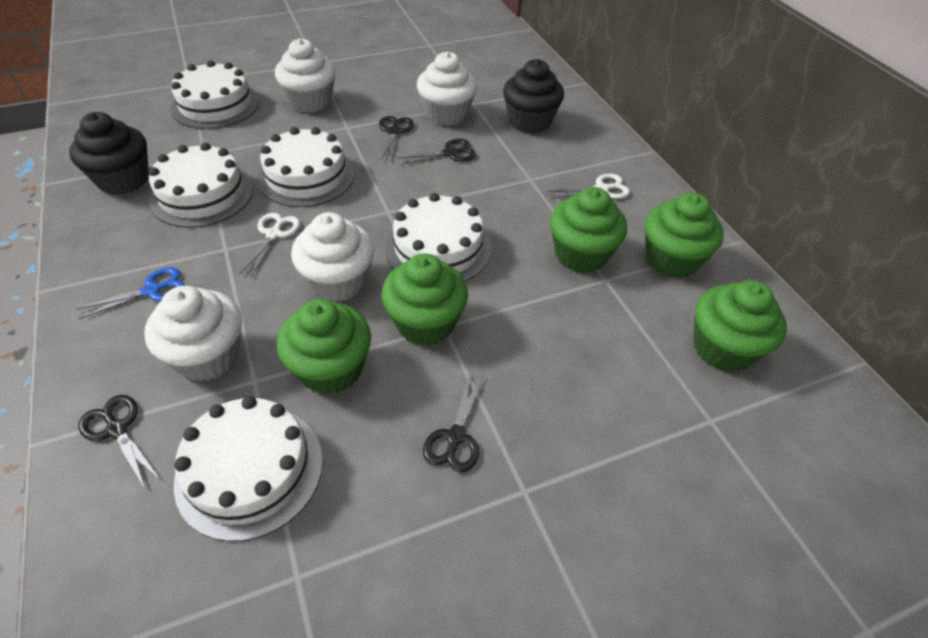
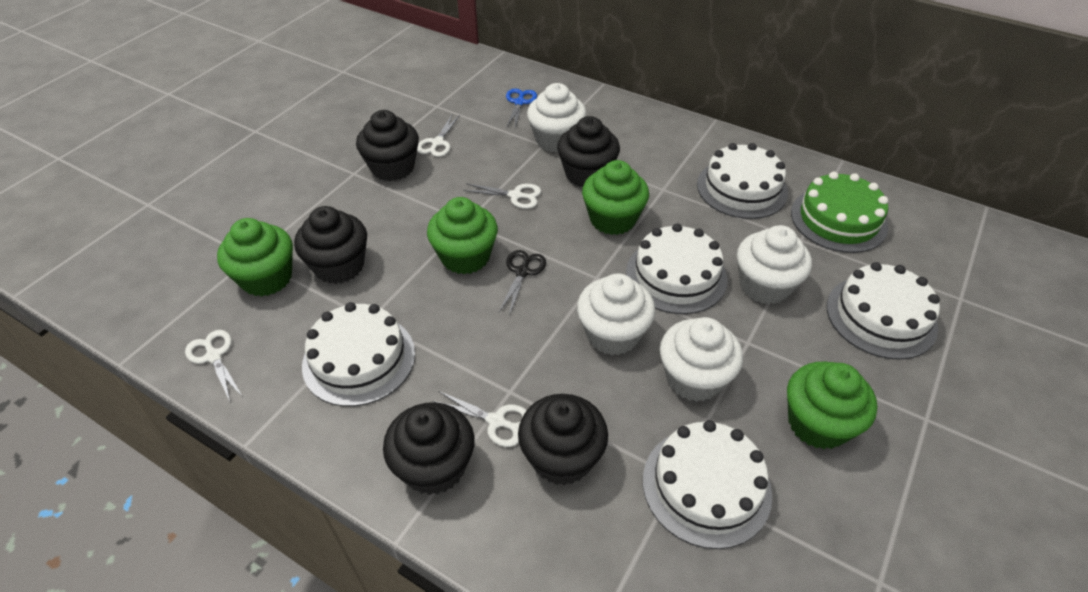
black cupcake: 2 -> 5
black scissors: 4 -> 1
green cake: 0 -> 1
green cupcake: 5 -> 4
white scissors: 2 -> 4

